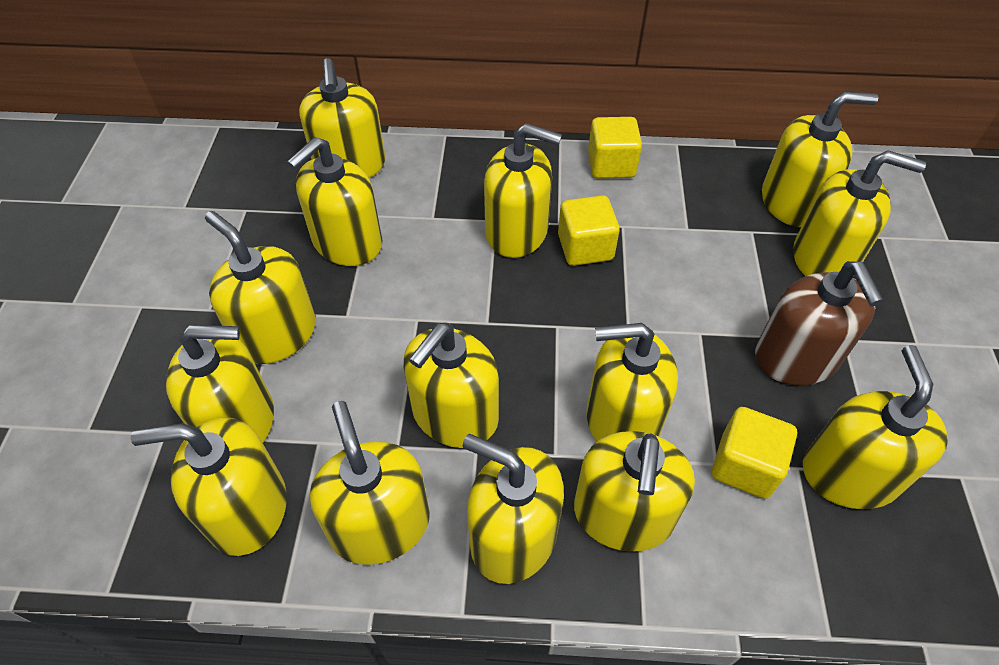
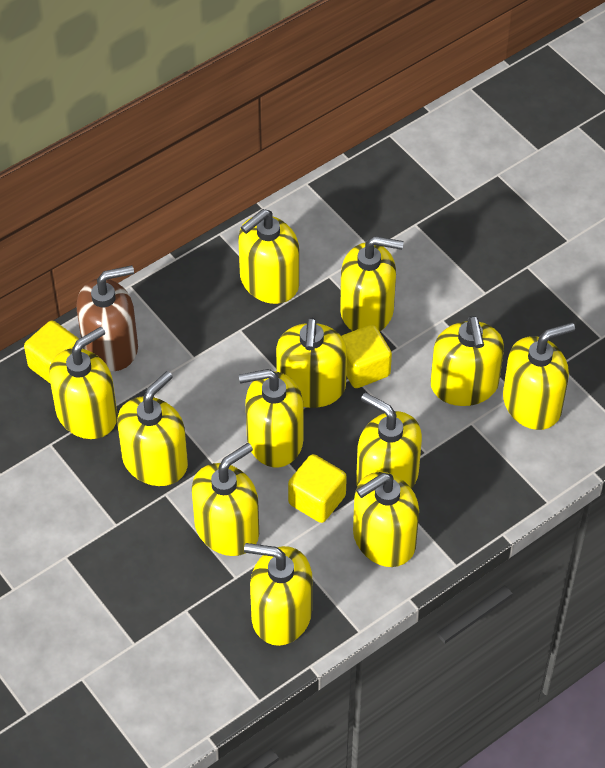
yellow soap dispenser: 14 -> 12

